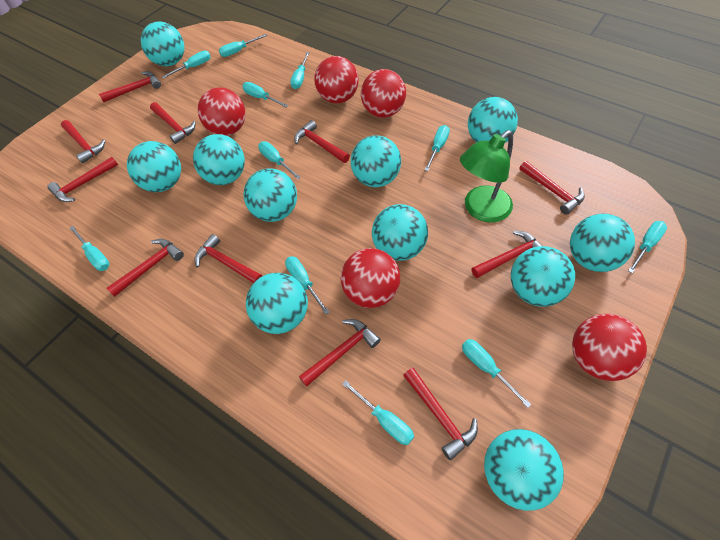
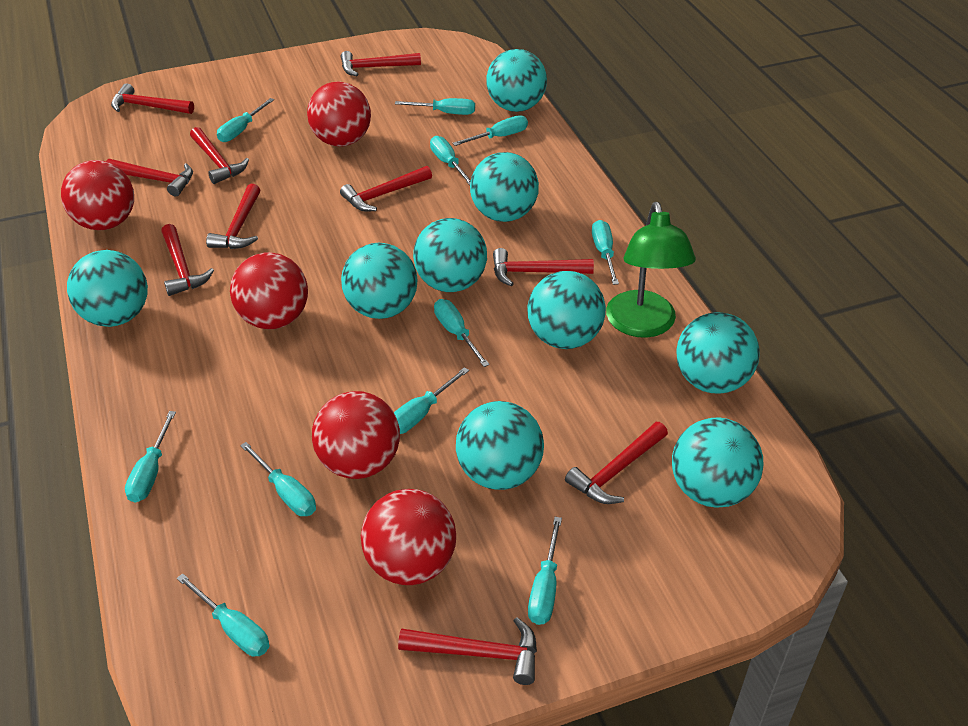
red hammer: 11 -> 10
turquoise ball: 11 -> 9

